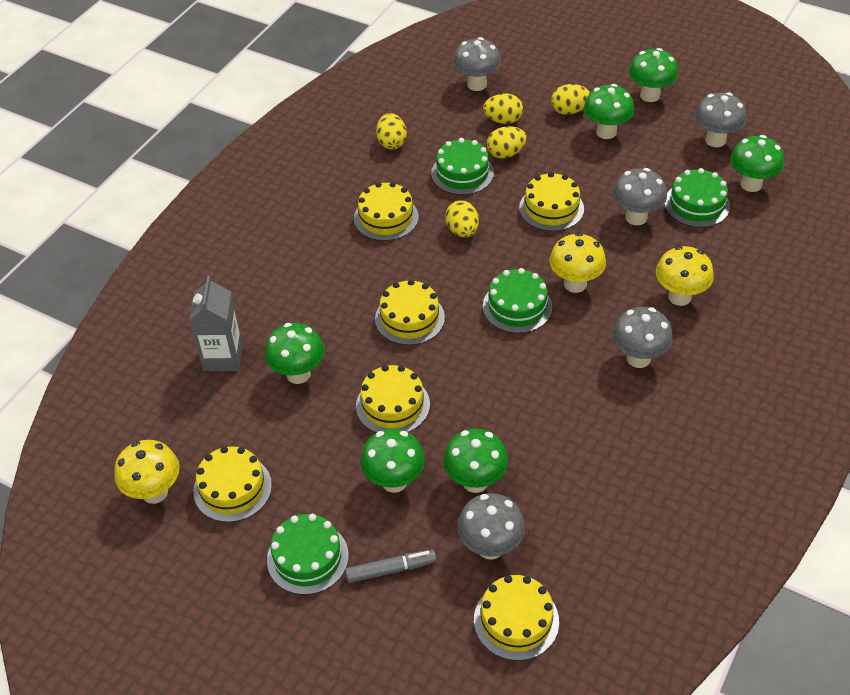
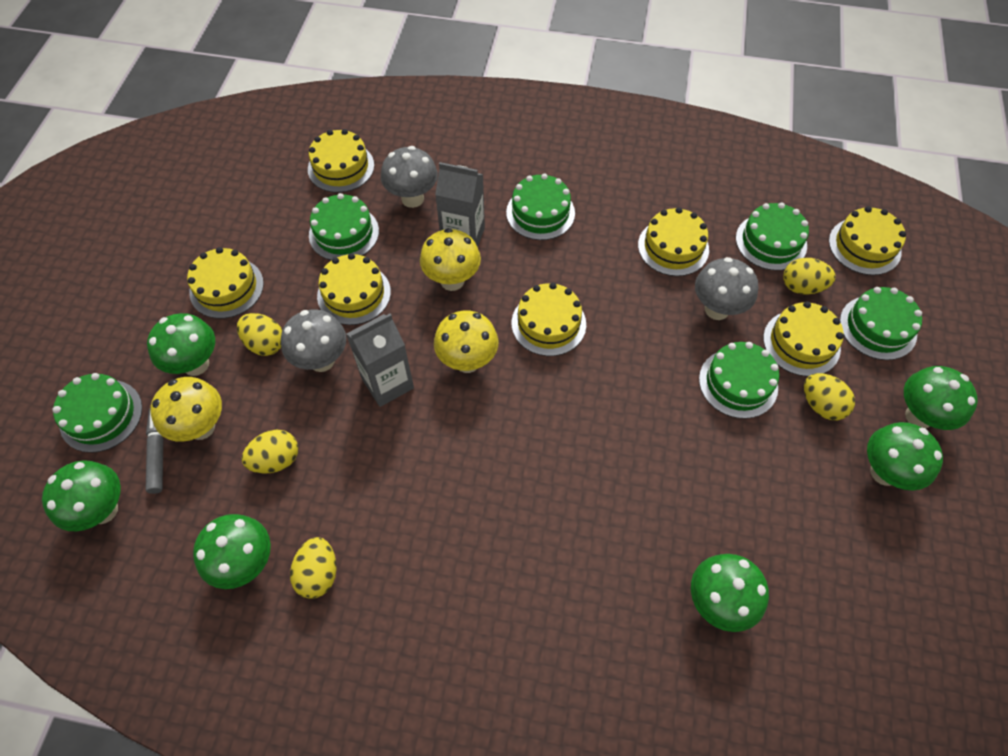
green cake: 4 -> 6
grey carton: 1 -> 2
grey mushroom: 5 -> 3
yellow cake: 6 -> 7

